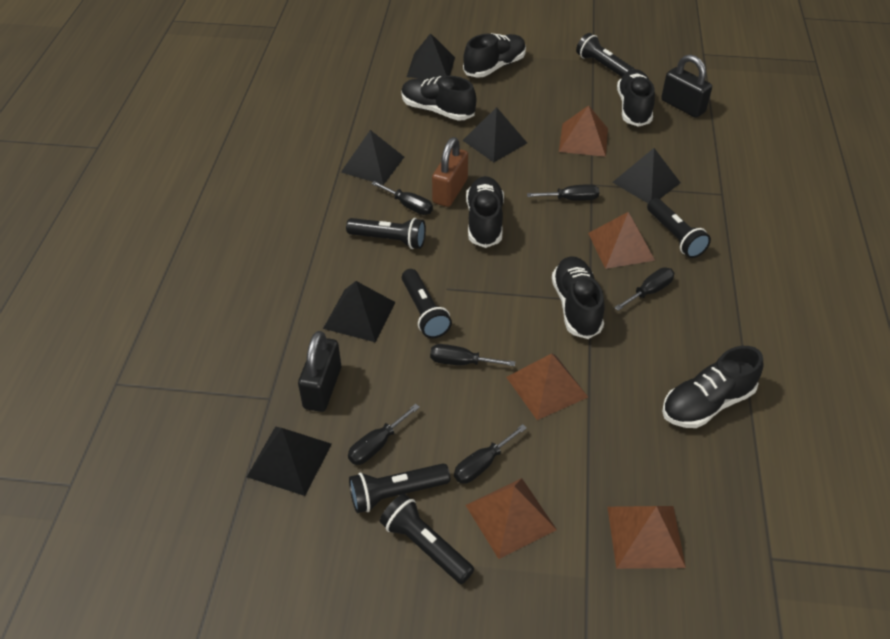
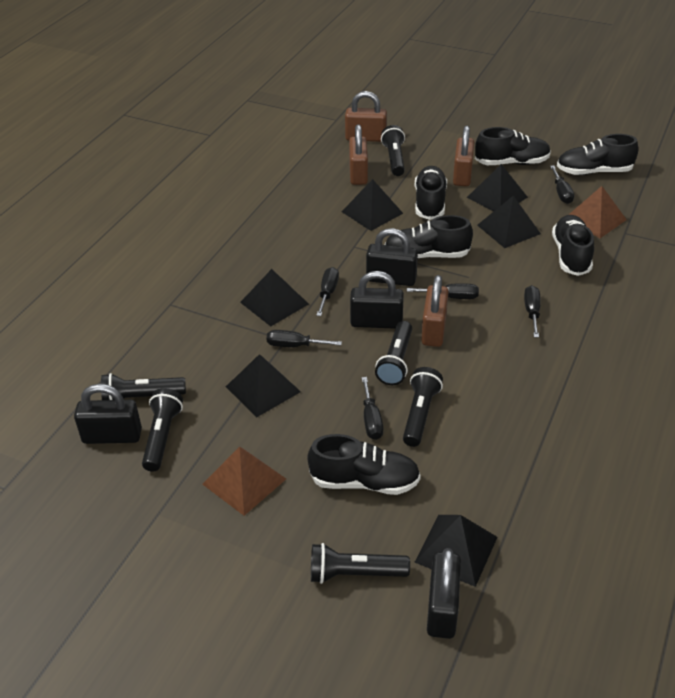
black padlock: 2 -> 4
brown padlock: 1 -> 4
brown pyramid: 5 -> 2

